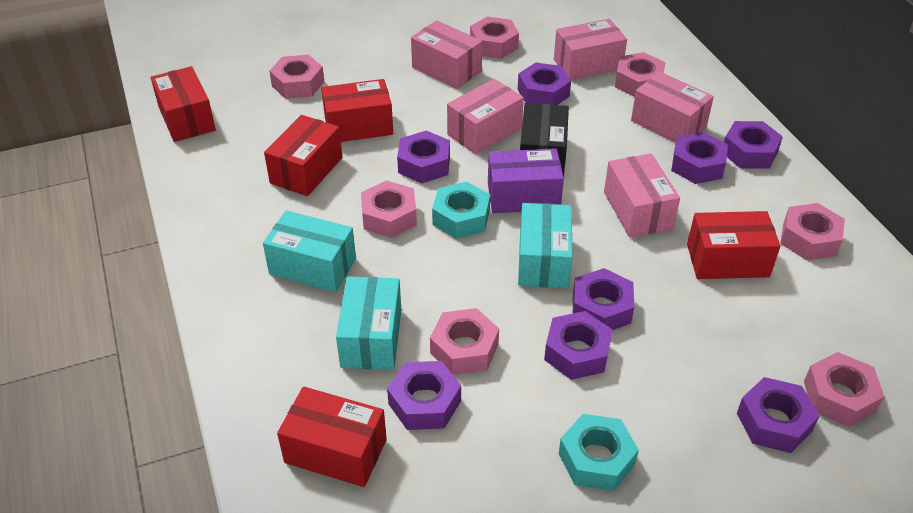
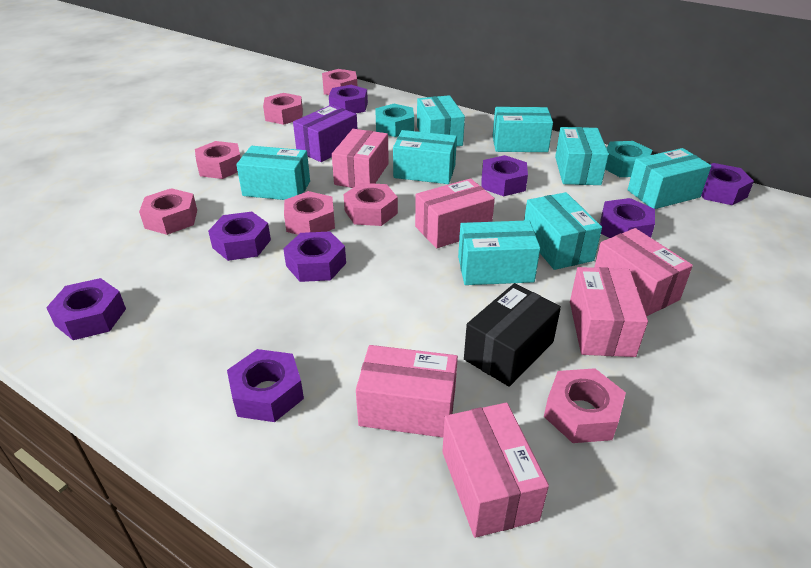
pink box: 5 -> 6
red box: 5 -> 0
turquoise box: 3 -> 8

